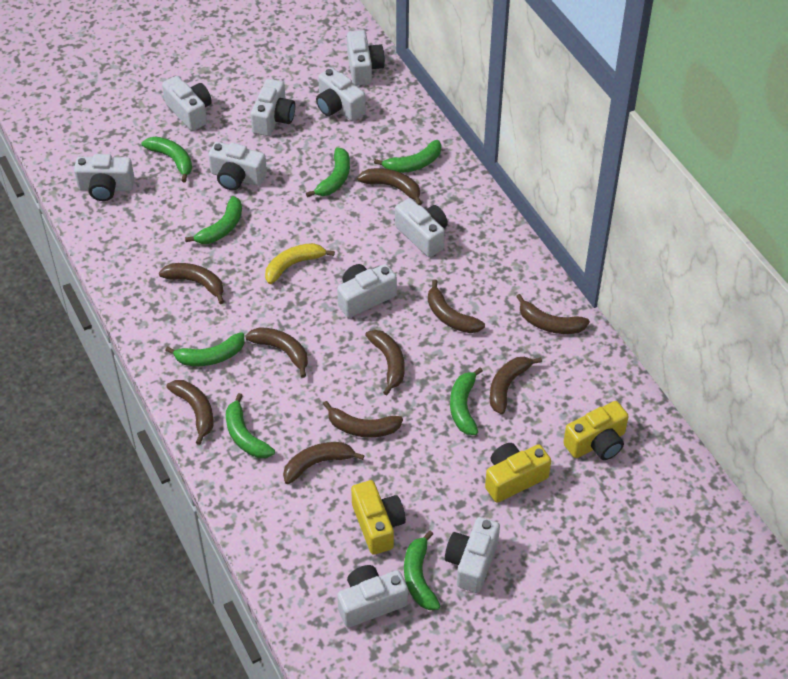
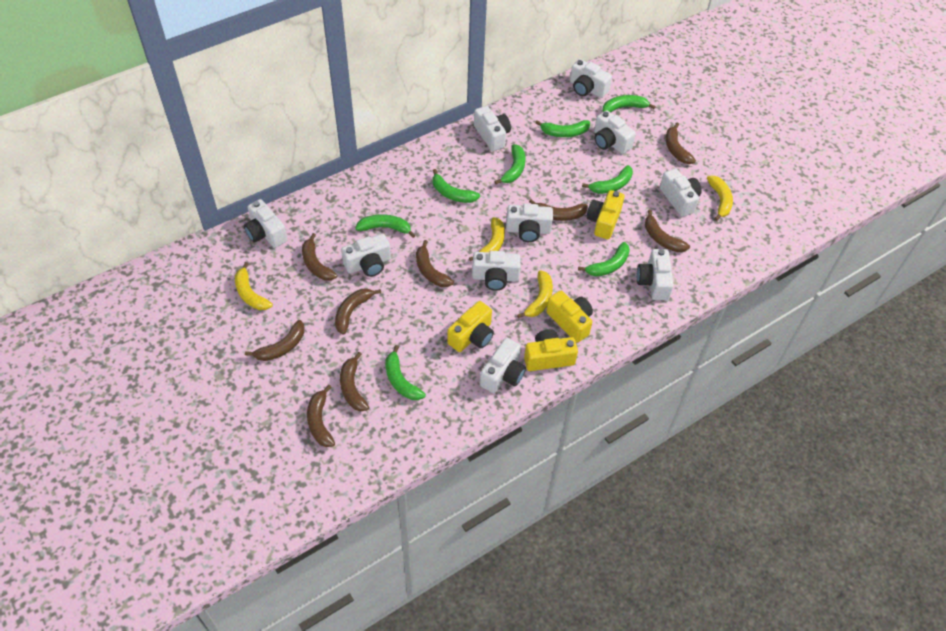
brown banana: 10 -> 9
yellow banana: 1 -> 4
yellow camera: 3 -> 4

